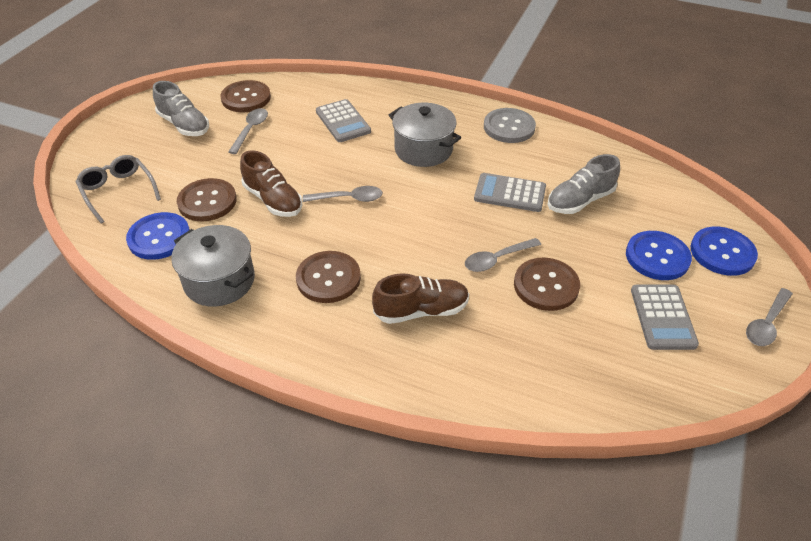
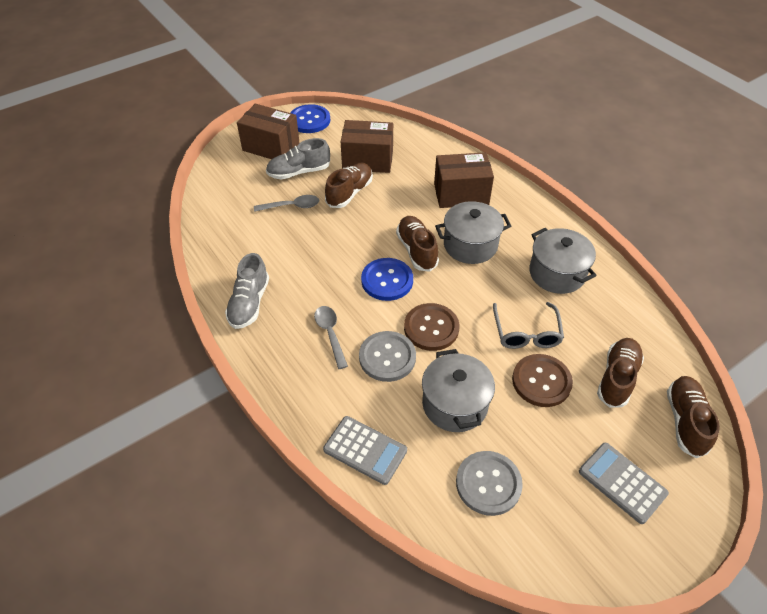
blue button: 3 -> 2
brown box: 0 -> 3
brown button: 4 -> 2
brown shoe: 2 -> 4
grey button: 1 -> 2
grey calculator: 3 -> 2
grey pot: 2 -> 3
grey spoon: 4 -> 2

